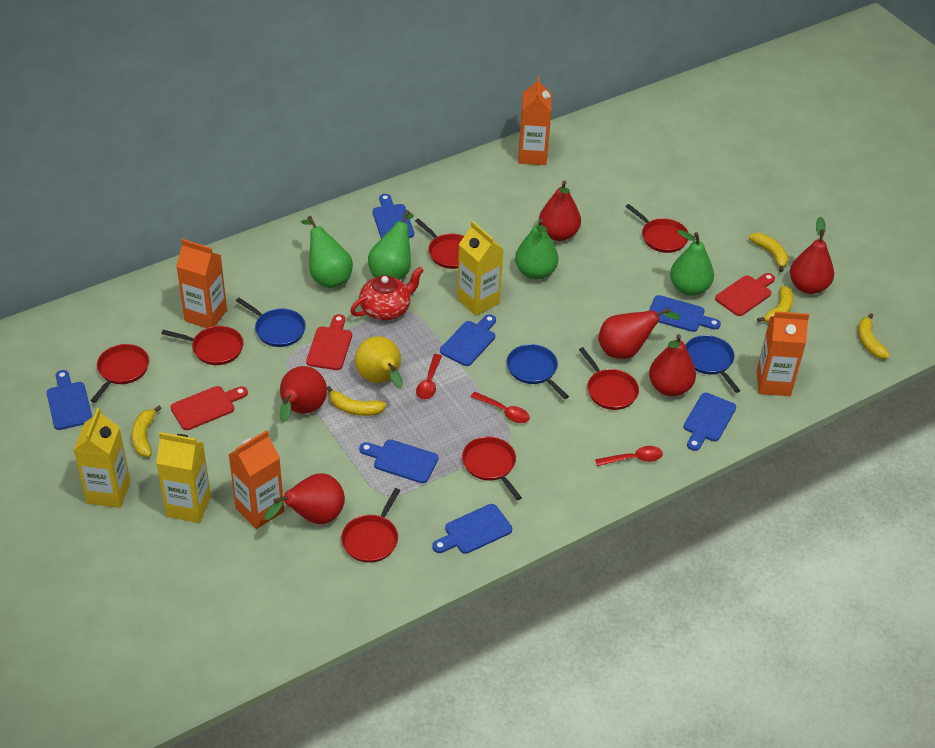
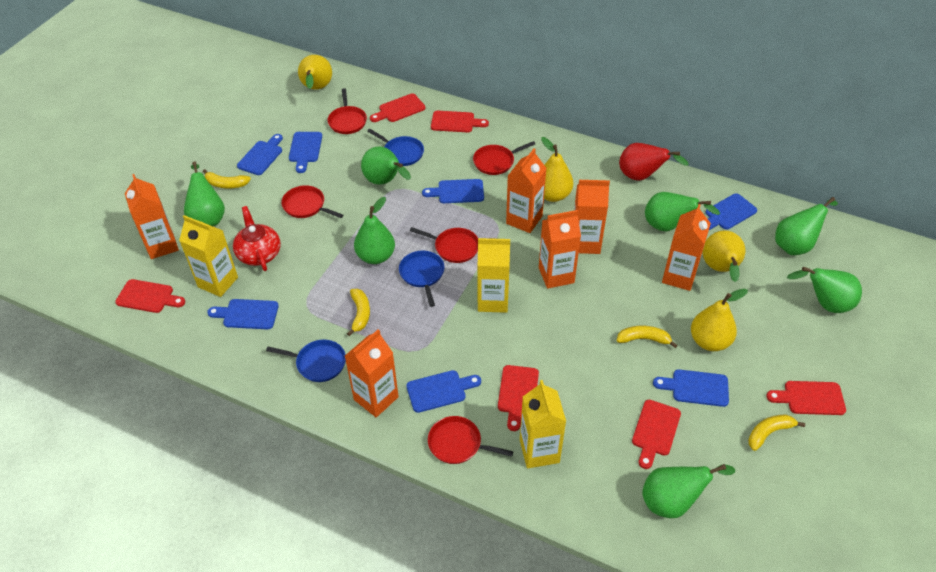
green pear: 4 -> 7
orange carton: 4 -> 6
red cutting board: 3 -> 6
red pan: 7 -> 5
red pear: 6 -> 1
red spoon: 3 -> 0
yellow banana: 5 -> 4
yellow pear: 1 -> 4

